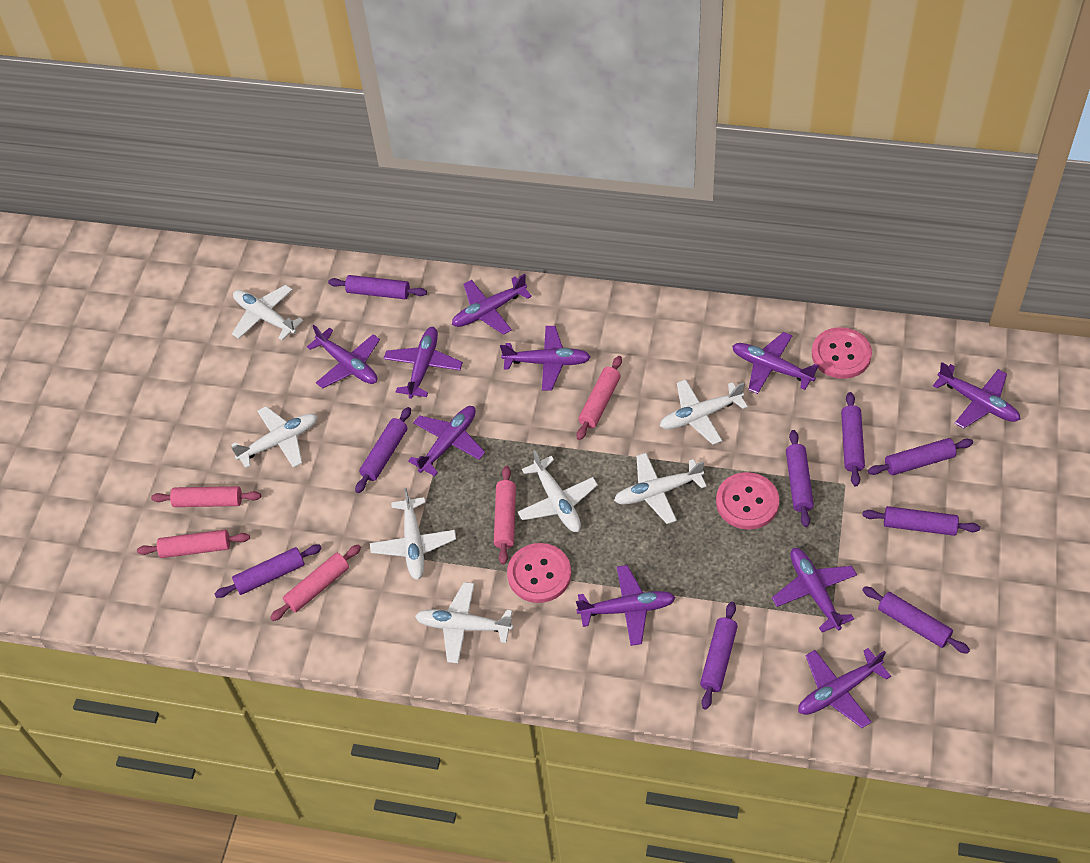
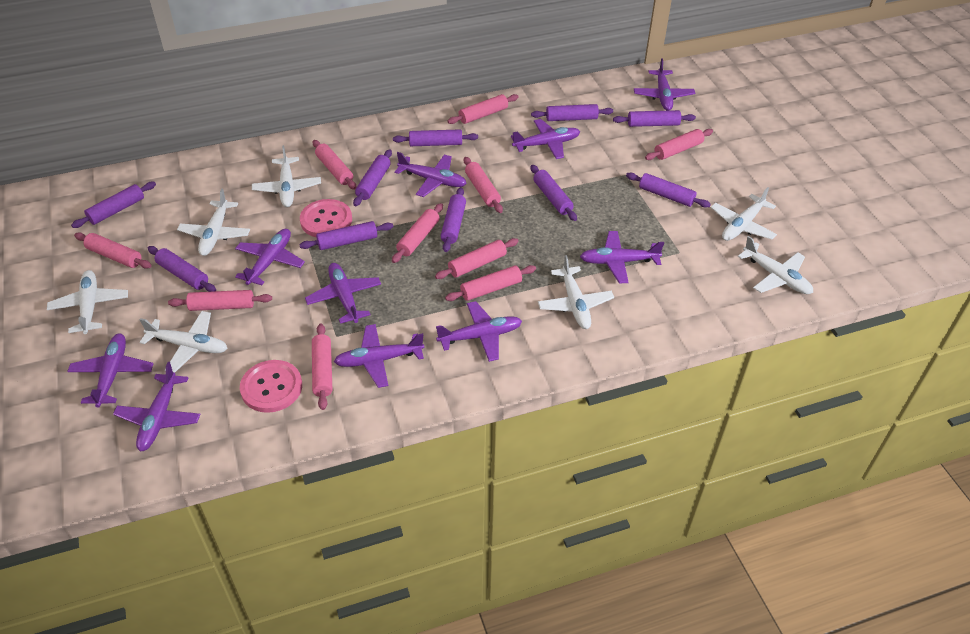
pink button: 3 -> 2
pink rolling pin: 5 -> 10
purple rolling pin: 9 -> 10

